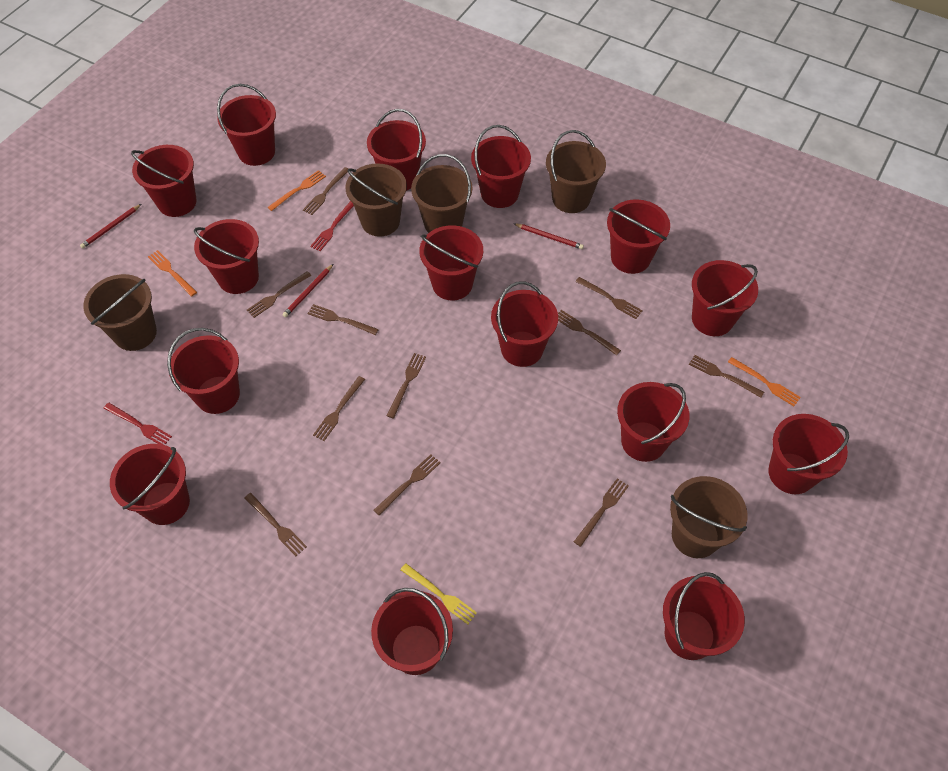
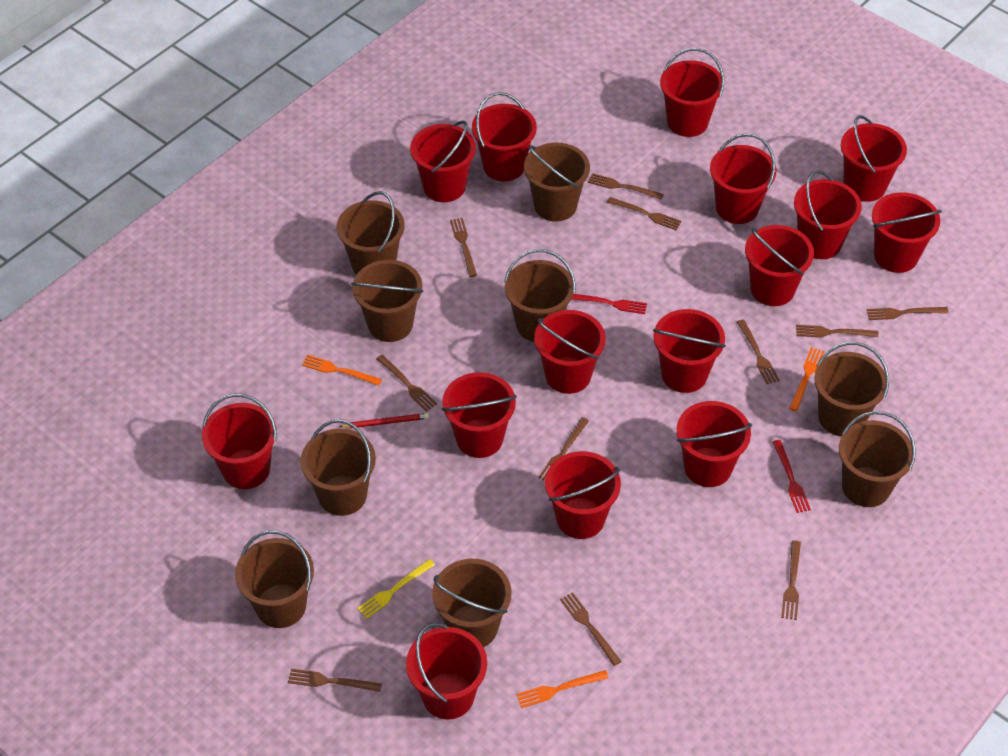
brown bucket: 5 -> 9
red pencil: 3 -> 1

